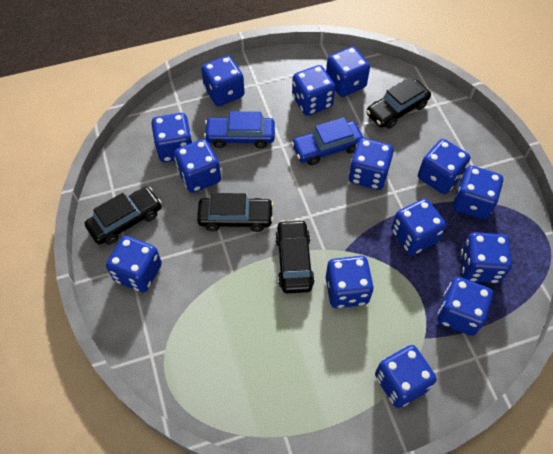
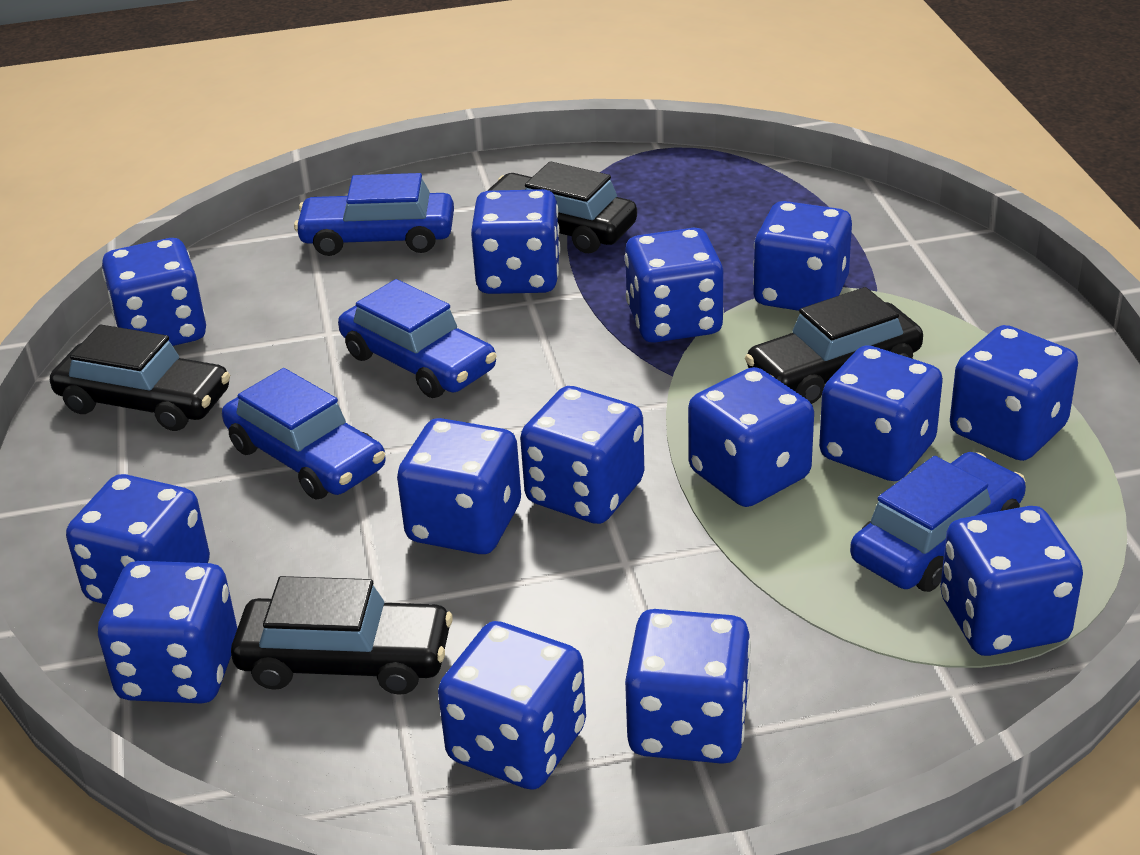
blue car: 2 -> 4

